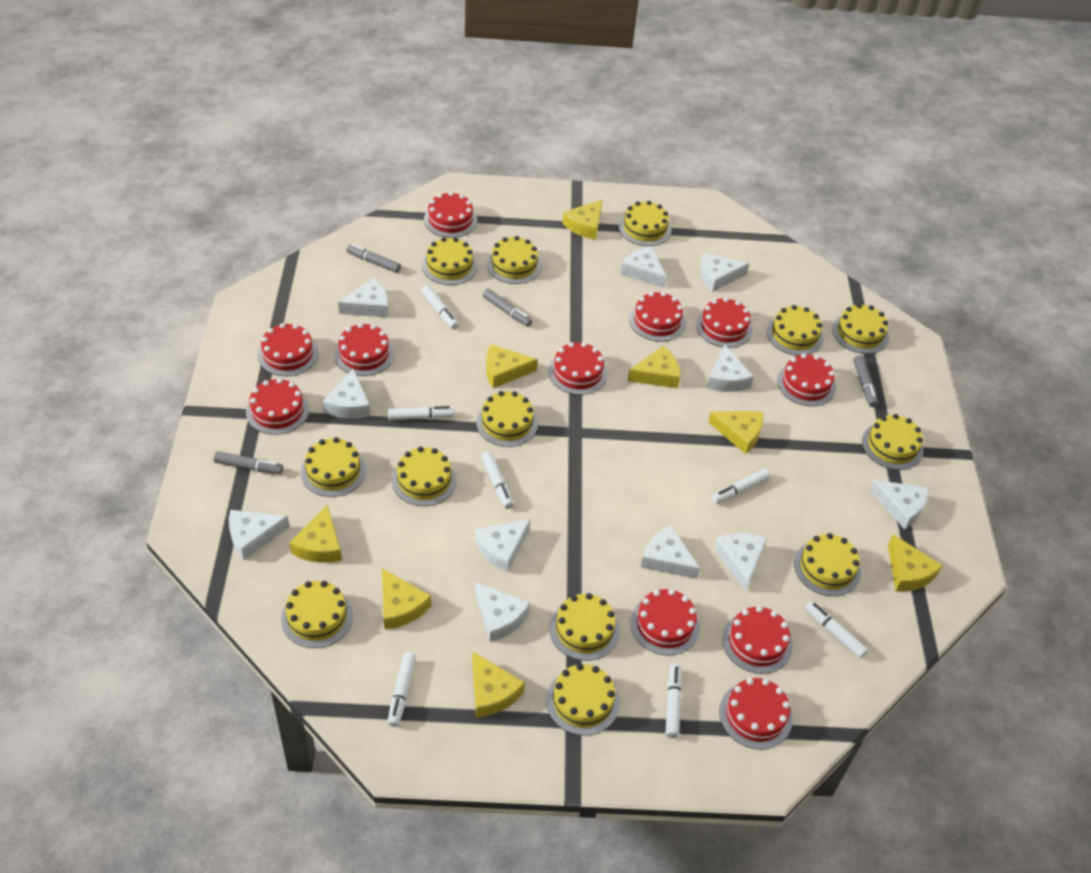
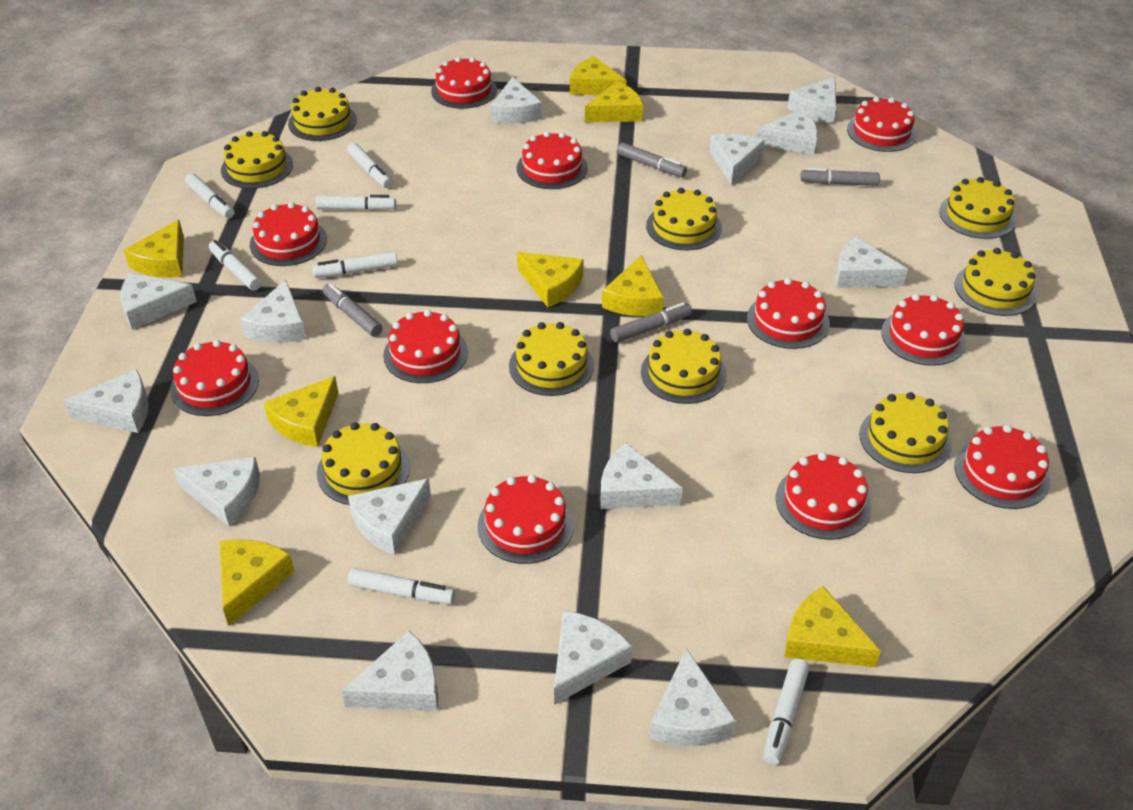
white cheese: 11 -> 14
yellow cake: 13 -> 9

